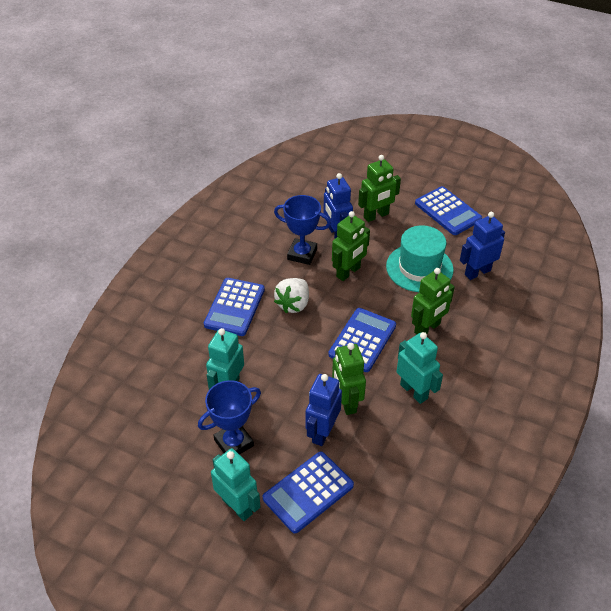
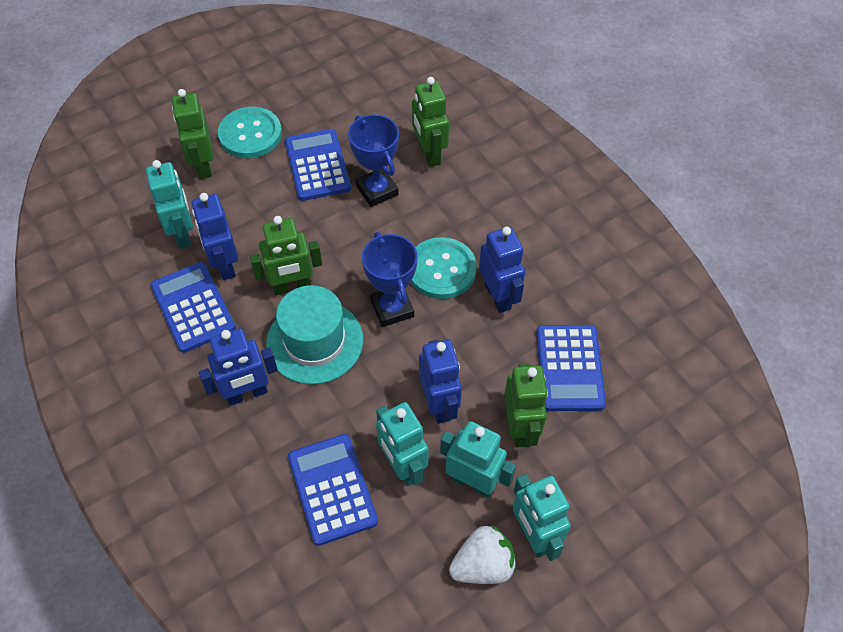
blue robot: 3 -> 4
turquoise button: 0 -> 2
turquoise robot: 3 -> 4

